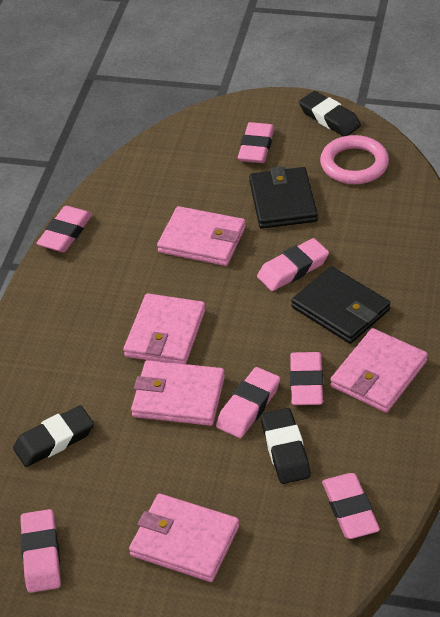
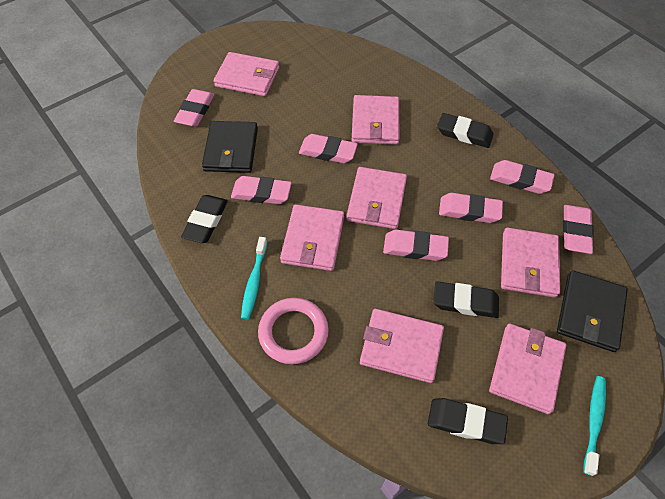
black eraser: 3 -> 4
pink wallet: 5 -> 7
turquoise toothbrush: 0 -> 2

